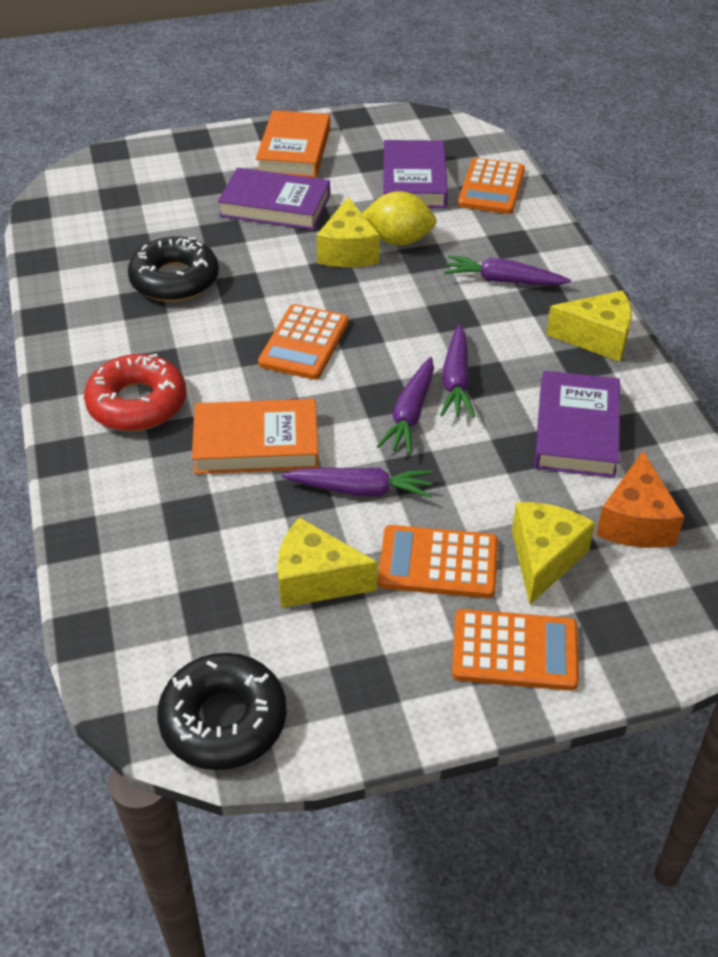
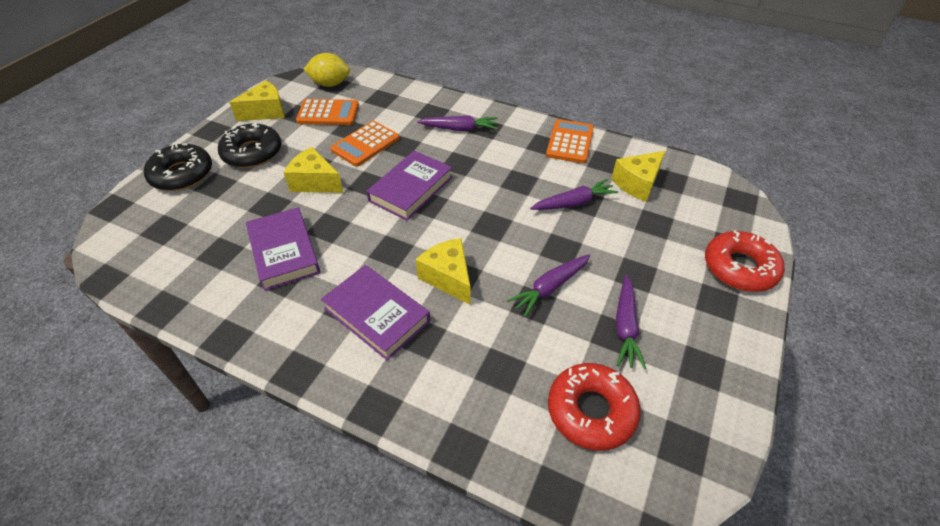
orange book: 2 -> 0
orange calculator: 4 -> 3
orange cheese: 1 -> 0
red donut: 1 -> 2

